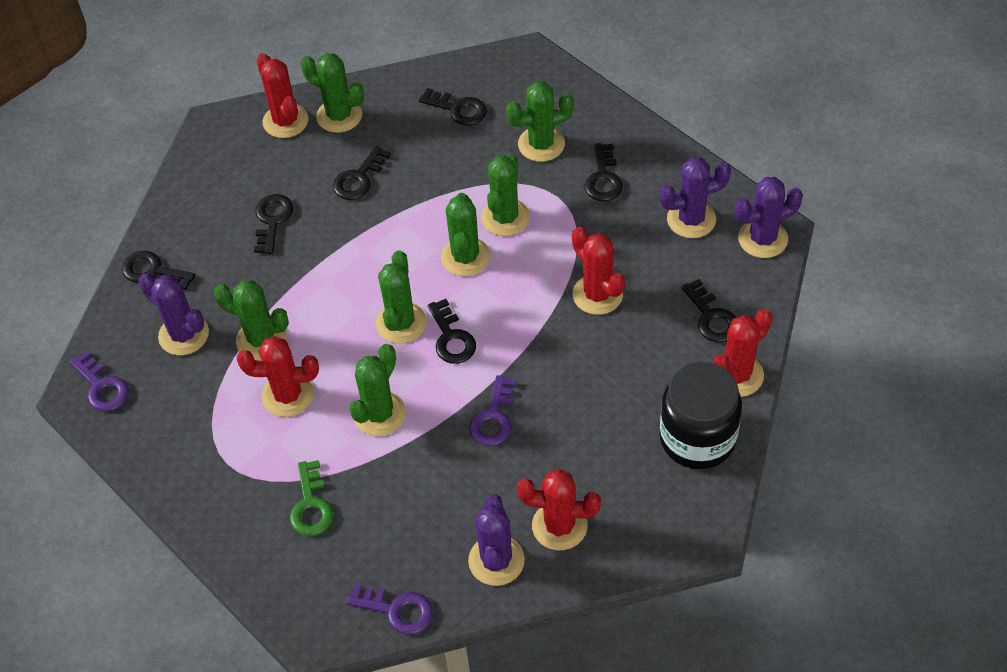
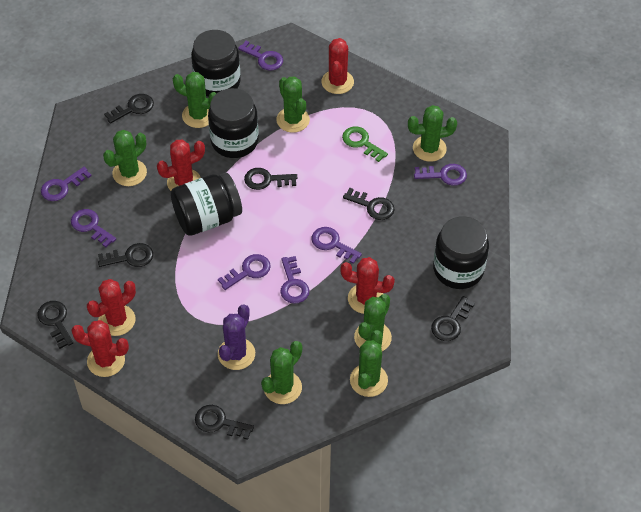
black jar: 1 -> 4
purple cactus: 4 -> 1
purple key: 3 -> 7

